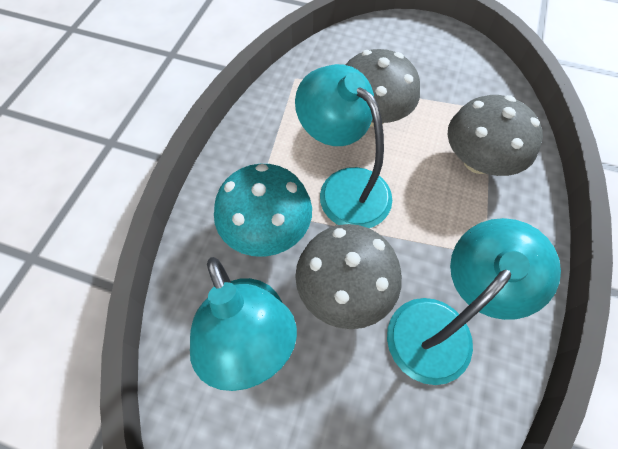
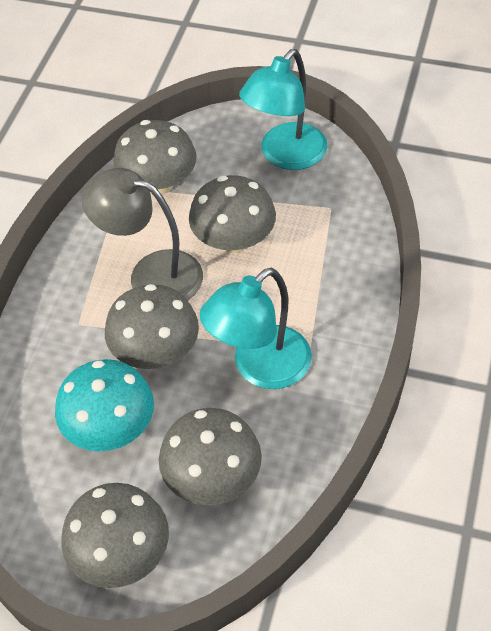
grey lamp: 0 -> 1
grey mushroom: 3 -> 5
turquoise lamp: 3 -> 2

